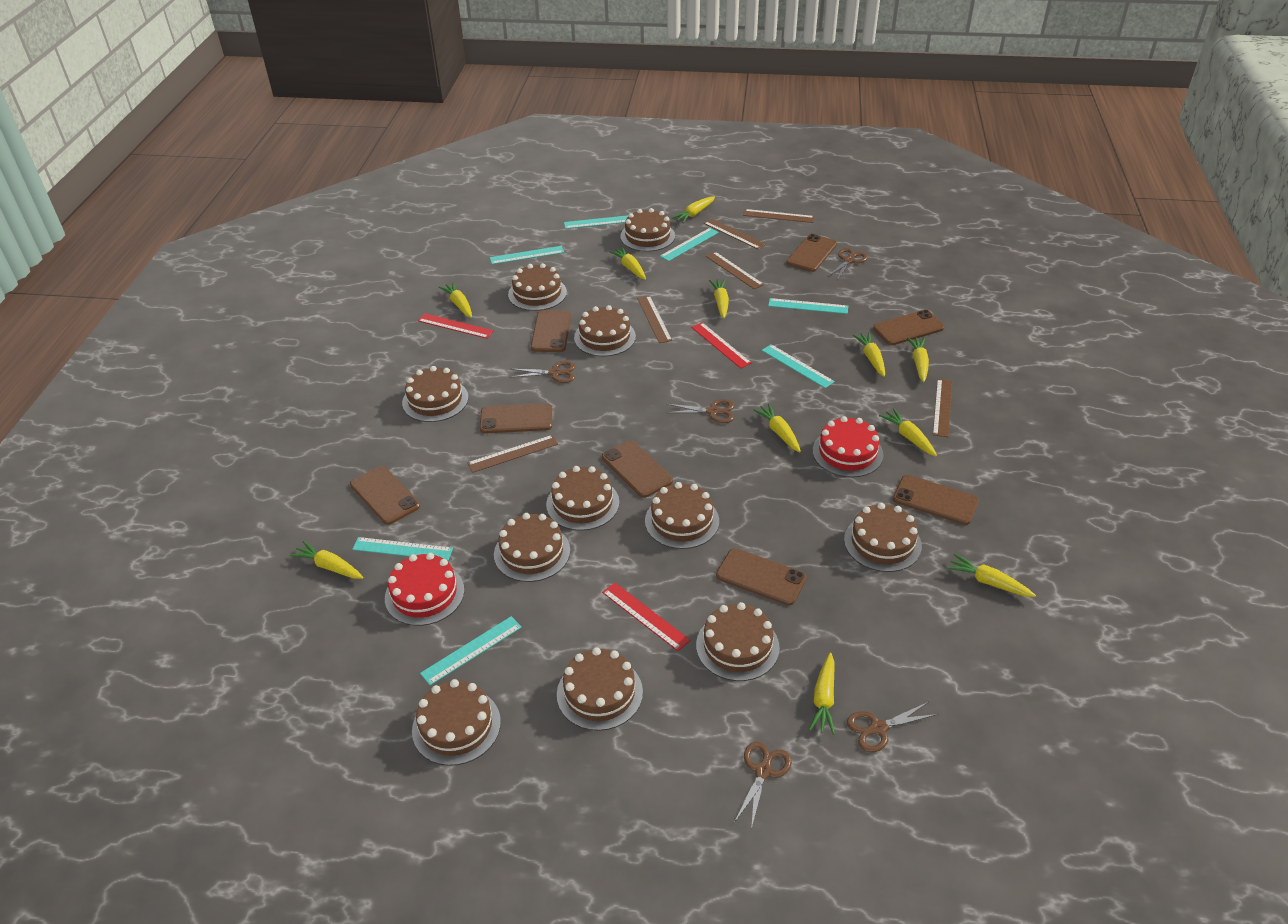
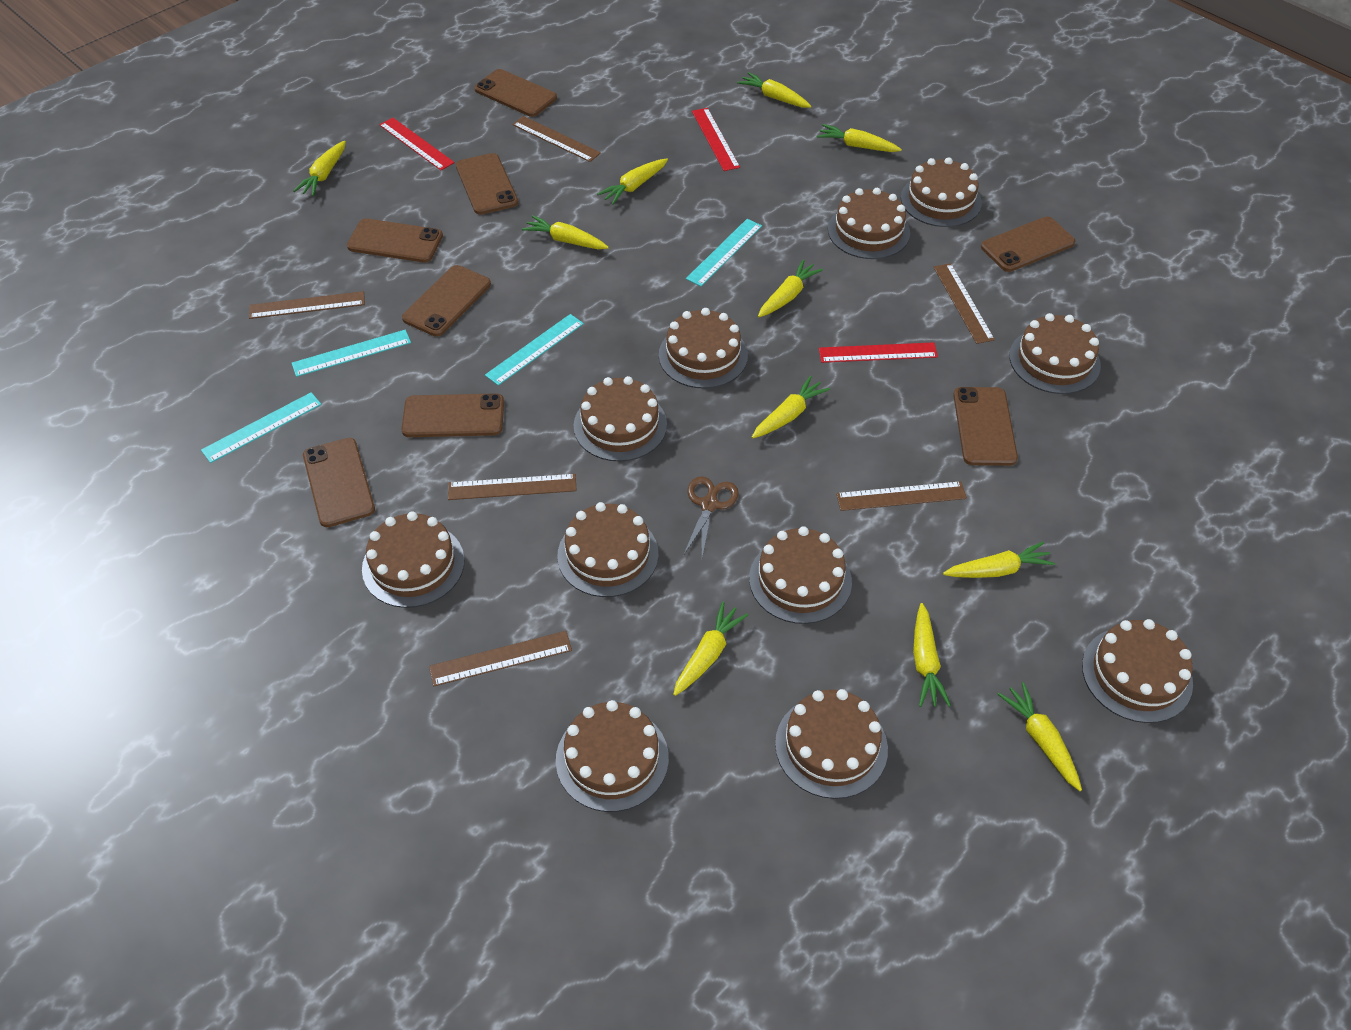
brown scissors: 5 -> 1
red cake: 2 -> 0
turquoise ruler: 7 -> 4

